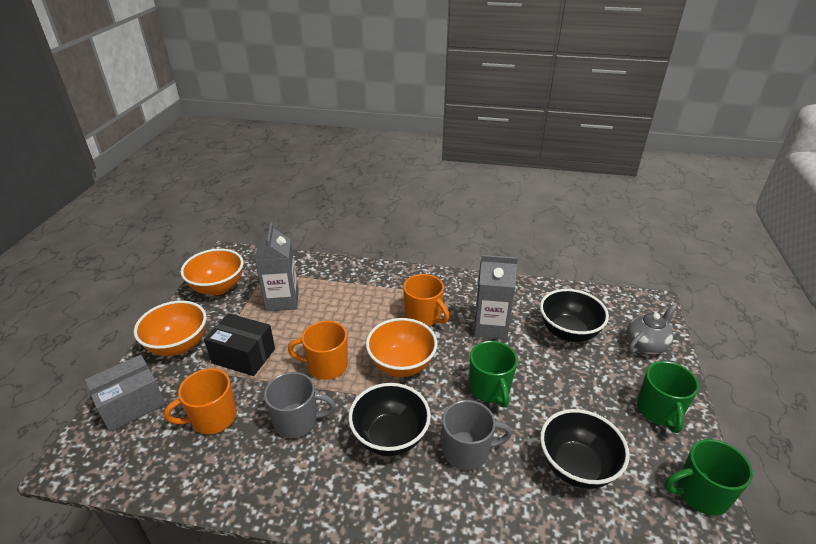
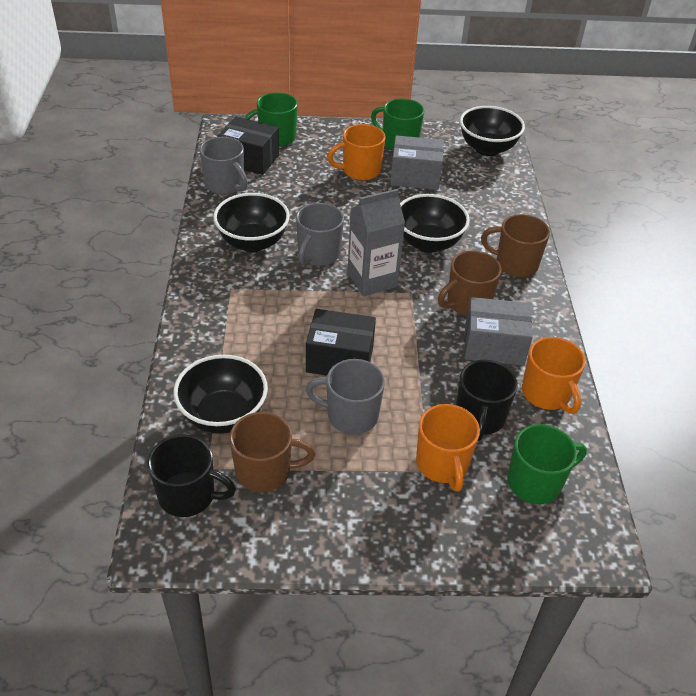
black bowl: 3 -> 4
black box: 1 -> 2
black mug: 0 -> 2
brown mug: 0 -> 3
grey box: 1 -> 2
grey carton: 2 -> 1
grey mug: 2 -> 3
grey teapot: 1 -> 0
orange bowl: 3 -> 0

